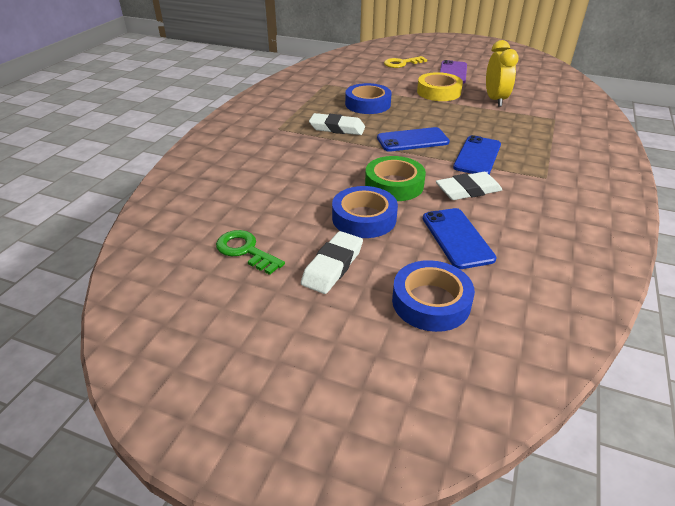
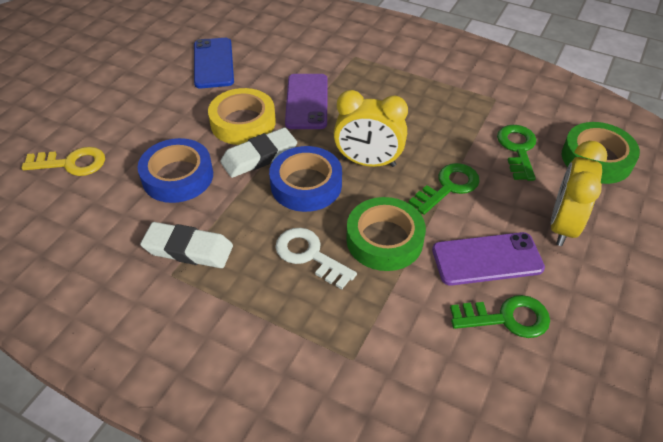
blue phone: 3 -> 1
blue tape: 3 -> 2
green key: 1 -> 3
green tape: 1 -> 2
purple phone: 1 -> 2
white eraser: 3 -> 2
white key: 0 -> 1
yellow clock: 1 -> 2

